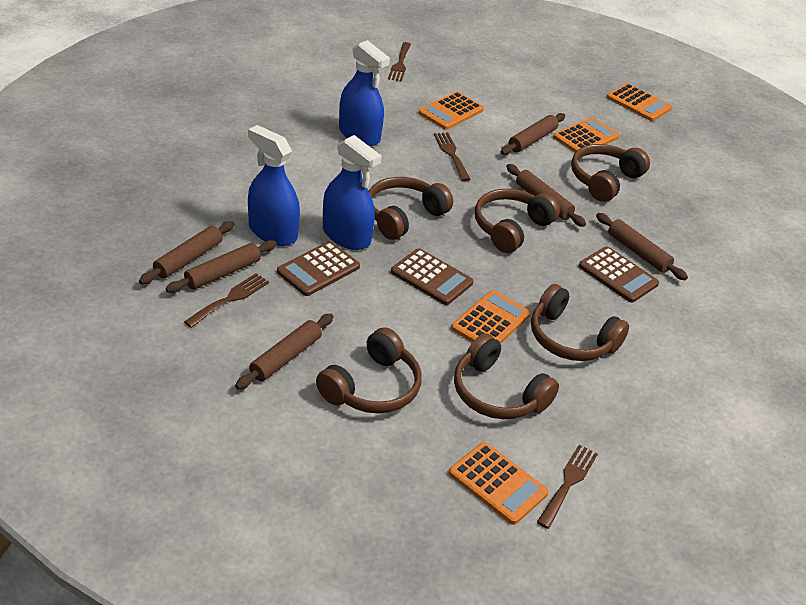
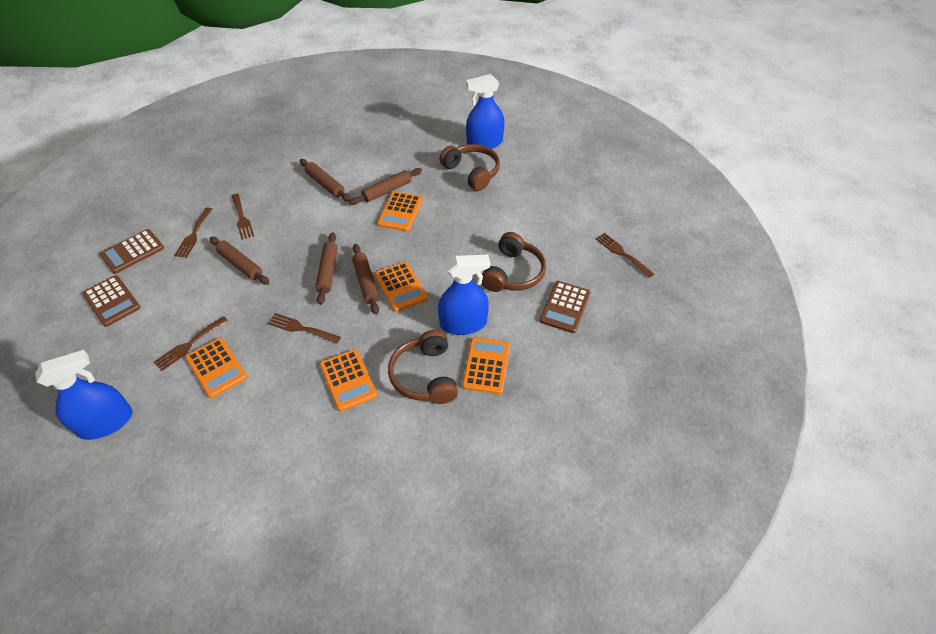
brown fork: 4 -> 5
brown headphones: 6 -> 3
brown rolling pin: 6 -> 5

